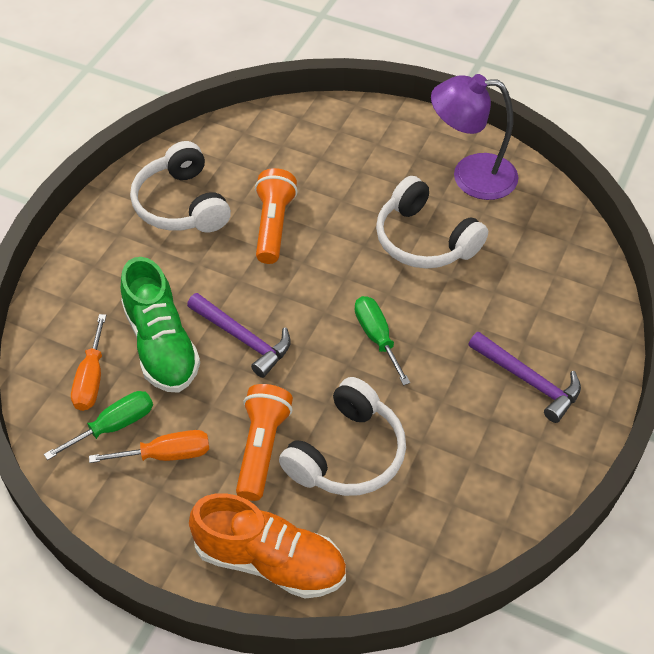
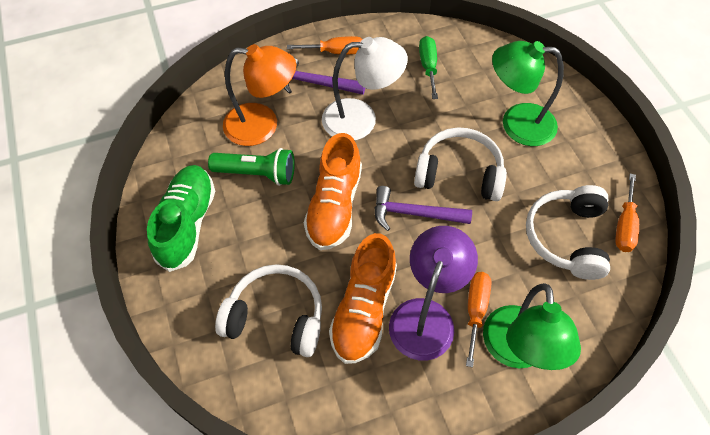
green flashlight: 0 -> 1
green lamp: 0 -> 2
green screwdriver: 2 -> 1
orange flashlight: 2 -> 0
orange lamp: 0 -> 1
orange screwdriver: 2 -> 3
orange shoe: 1 -> 2
white lamp: 0 -> 1

